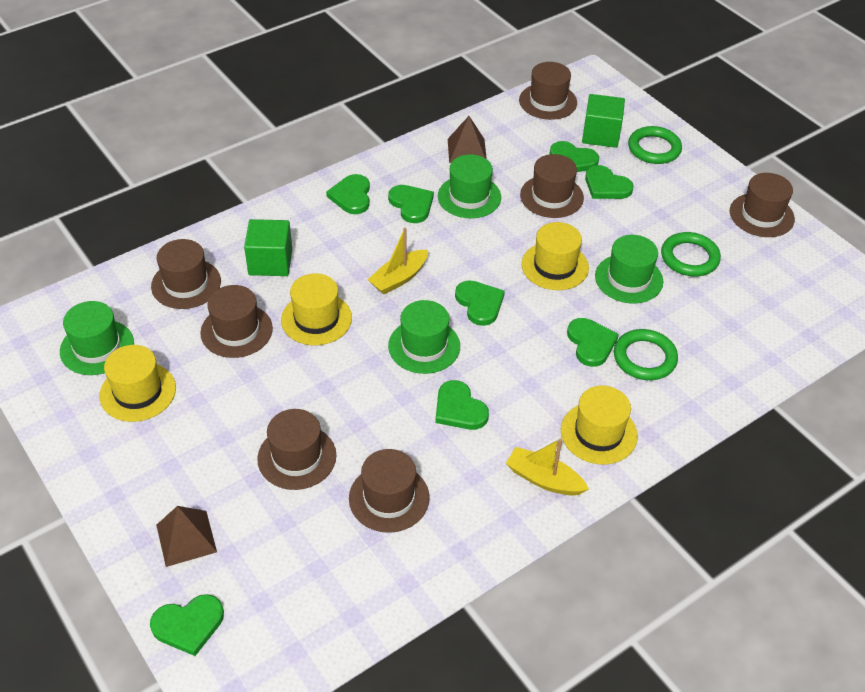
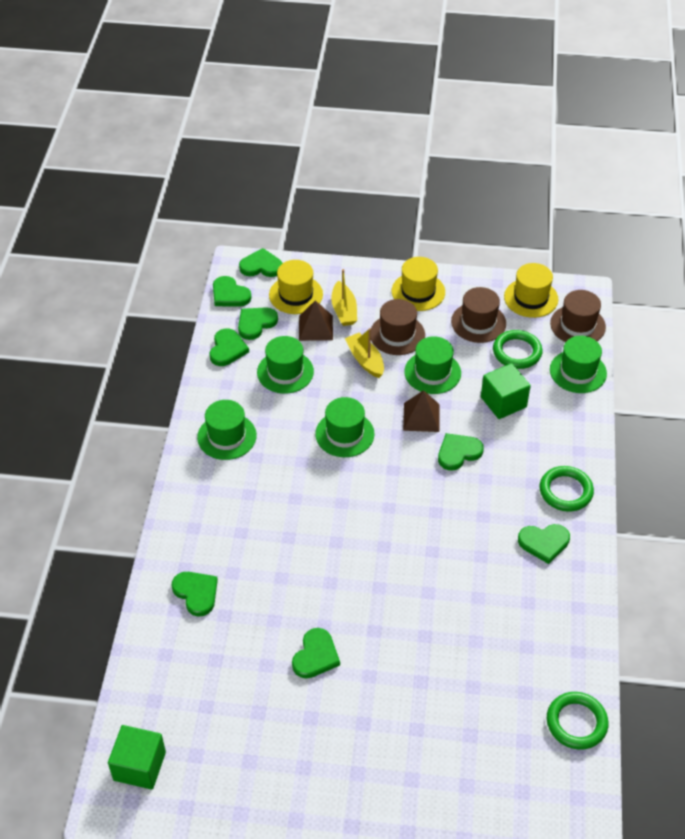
brown hat: 7 -> 3
green hat: 4 -> 5
yellow hat: 4 -> 3

